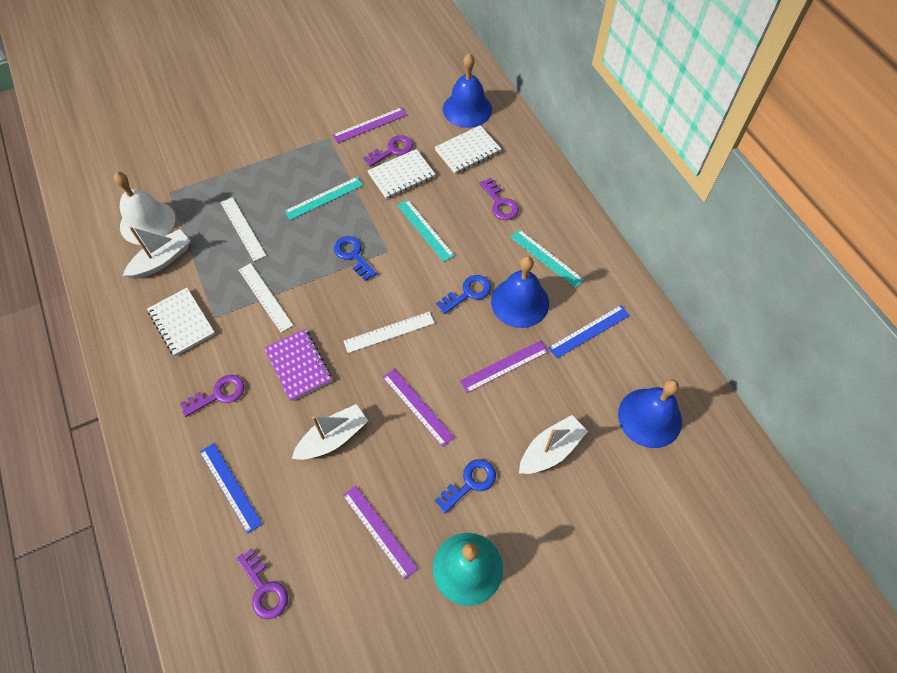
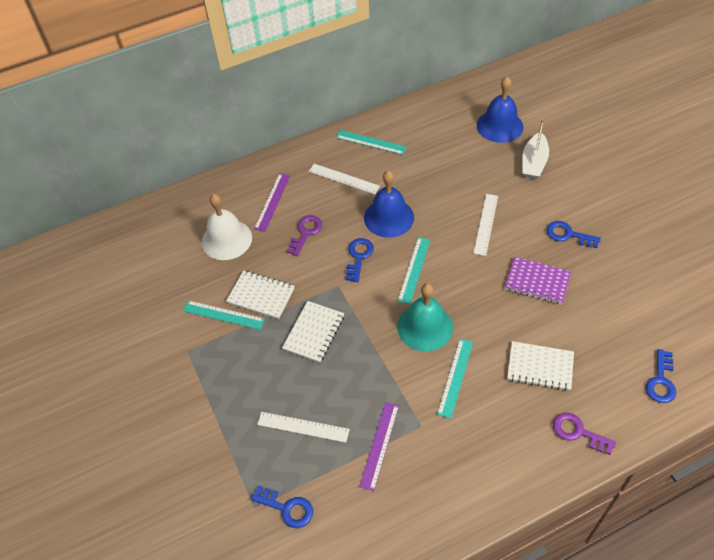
blue bell: 3 -> 2
blue key: 3 -> 4
blue ruler: 2 -> 0
purple key: 4 -> 2
purple ruler: 4 -> 2
turquoise ruler: 3 -> 4
white boat: 3 -> 1

